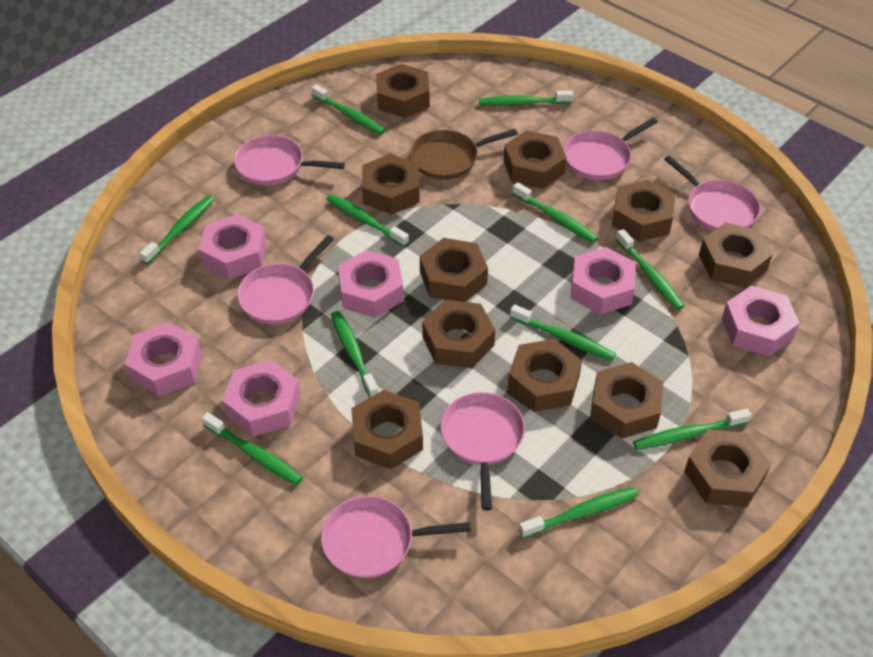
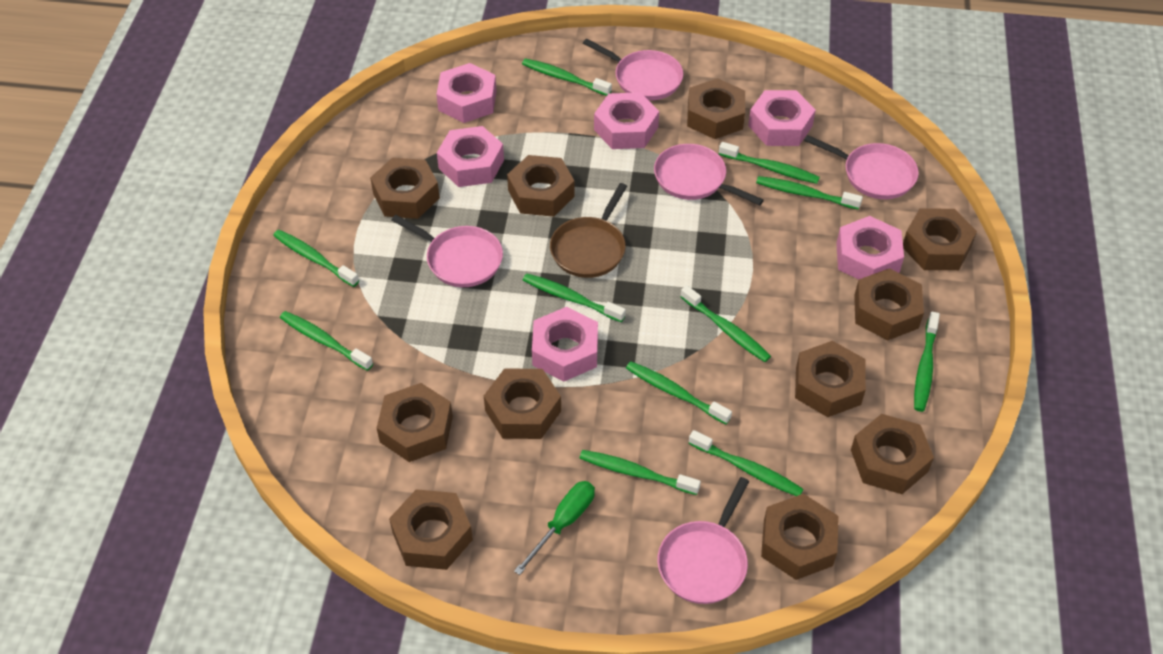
green screwdriver: 0 -> 1
pink pan: 6 -> 5

